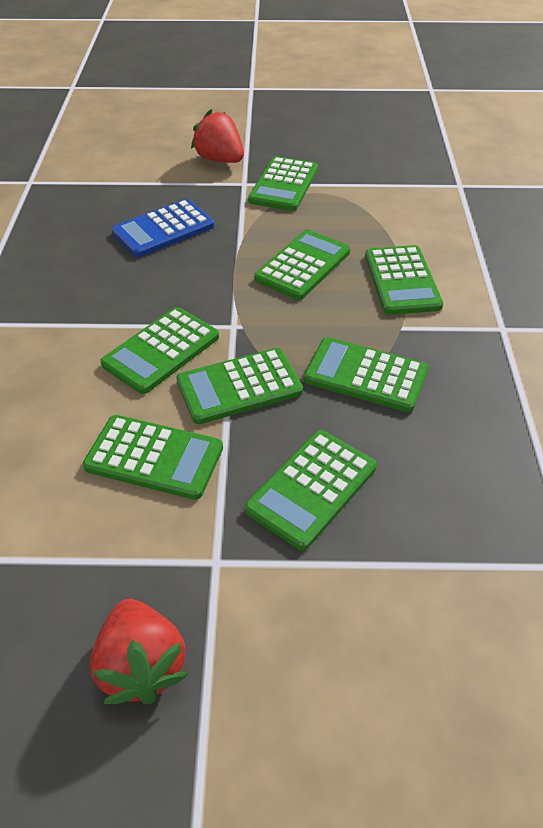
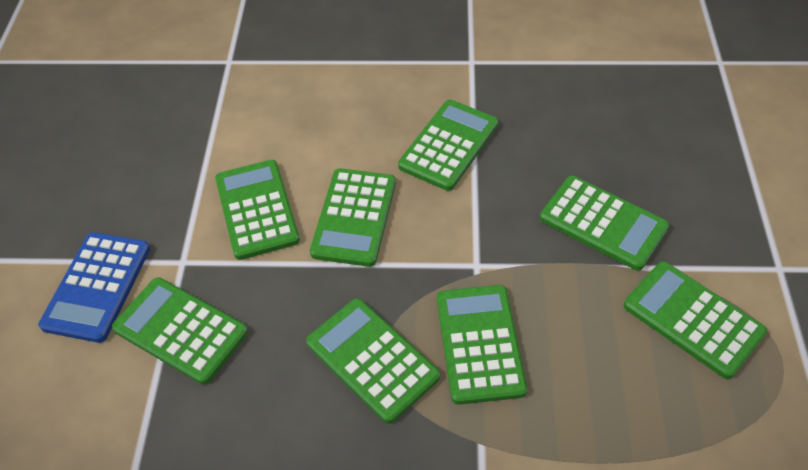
red strawberry: 2 -> 0

